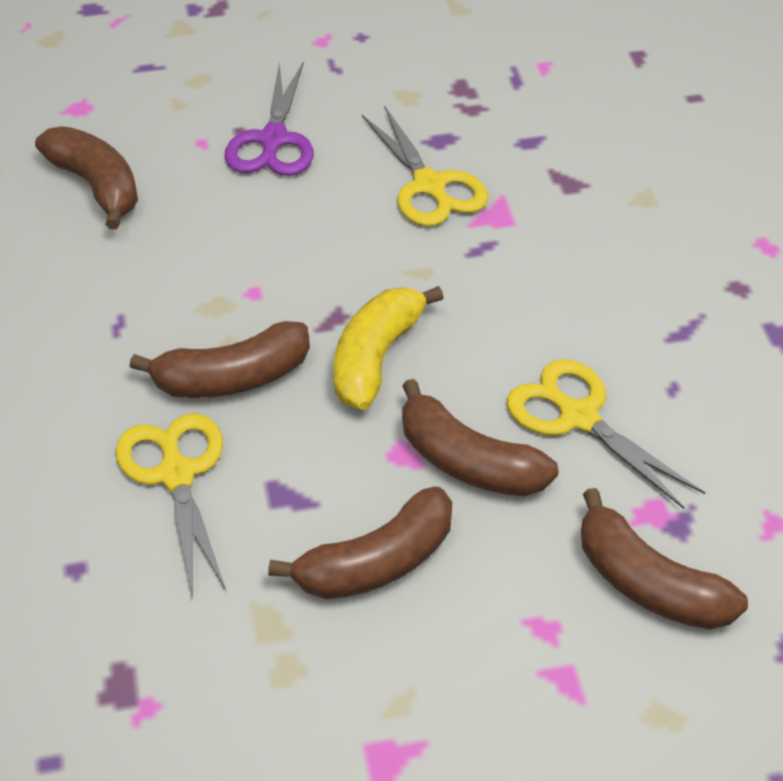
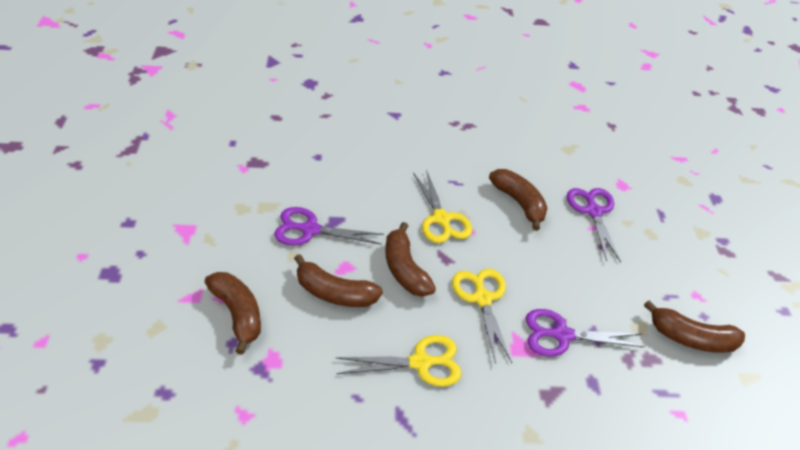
purple scissors: 1 -> 3
yellow banana: 1 -> 0

